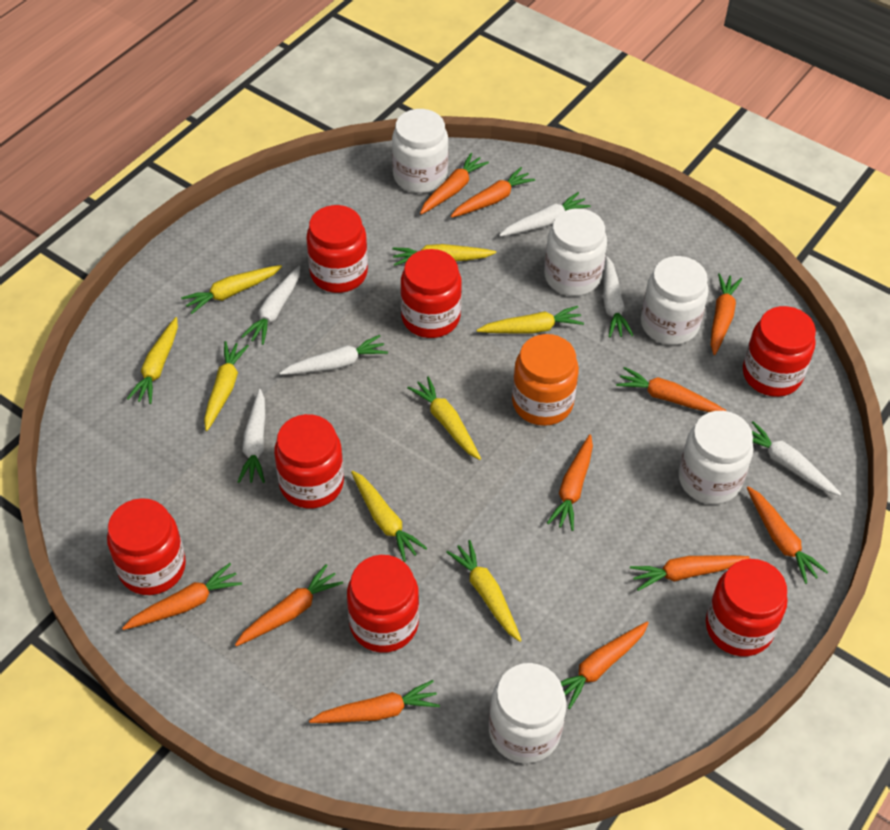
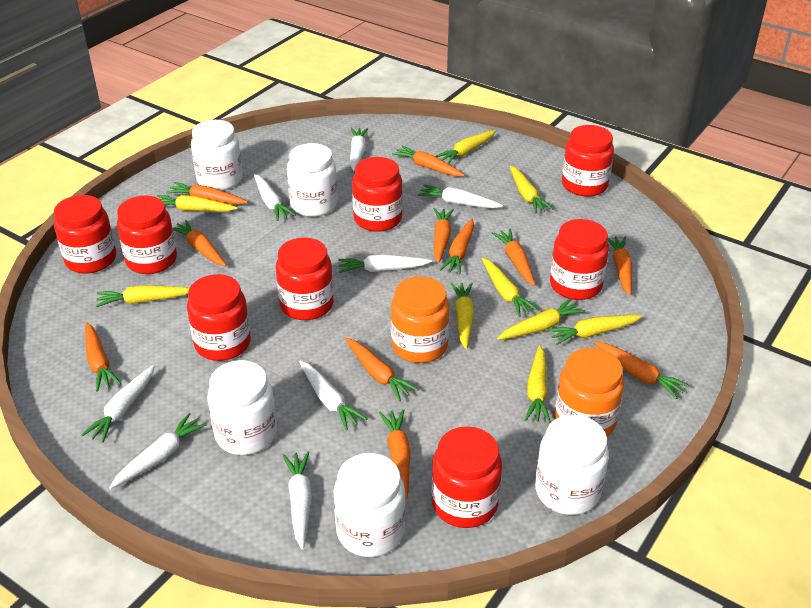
orange jar: 1 -> 2
red jar: 7 -> 8
white carrot: 6 -> 8
yellow carrot: 8 -> 9

